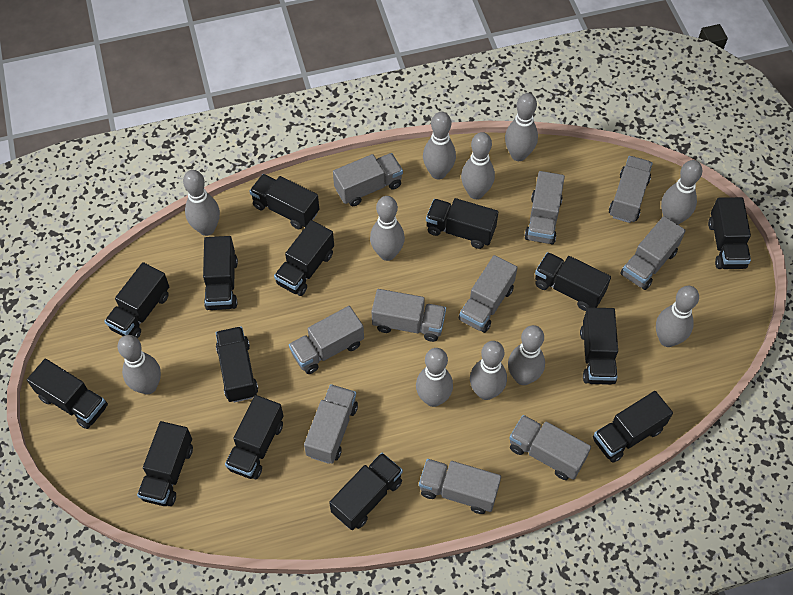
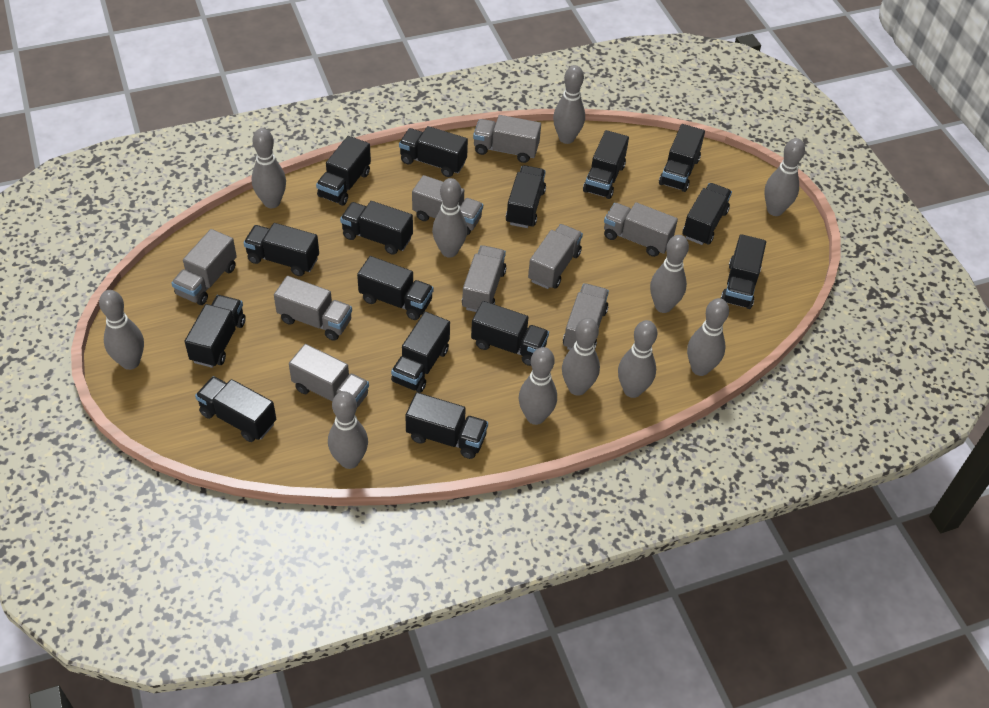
black truck: 14 -> 15
grey truck: 10 -> 9

